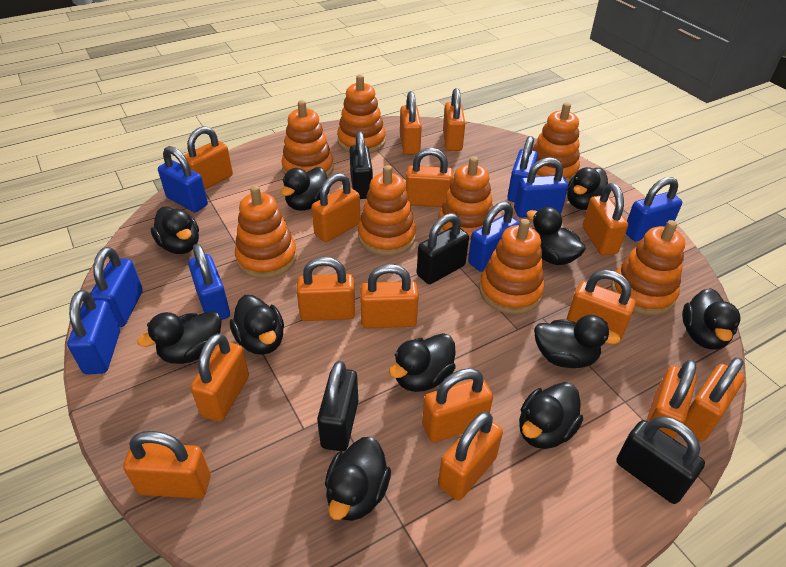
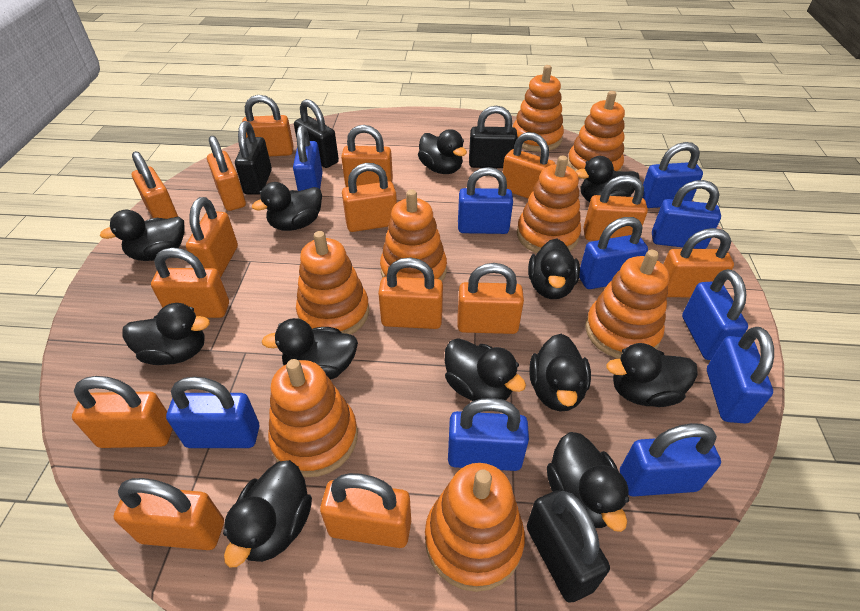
black duck: 11 -> 12
blue padlock: 8 -> 10

